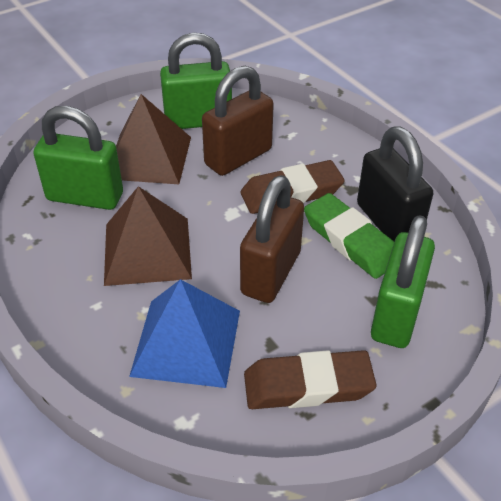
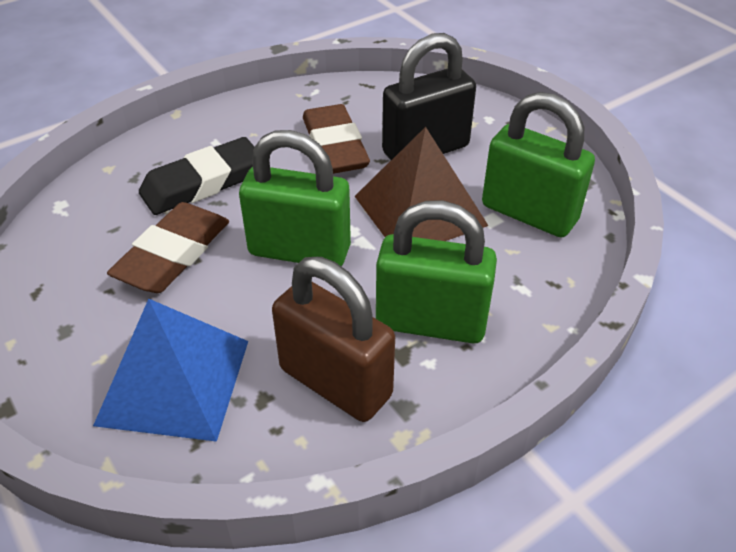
black eraser: 0 -> 1
brown padlock: 2 -> 1
brown pyramid: 2 -> 1
green eraser: 1 -> 0

